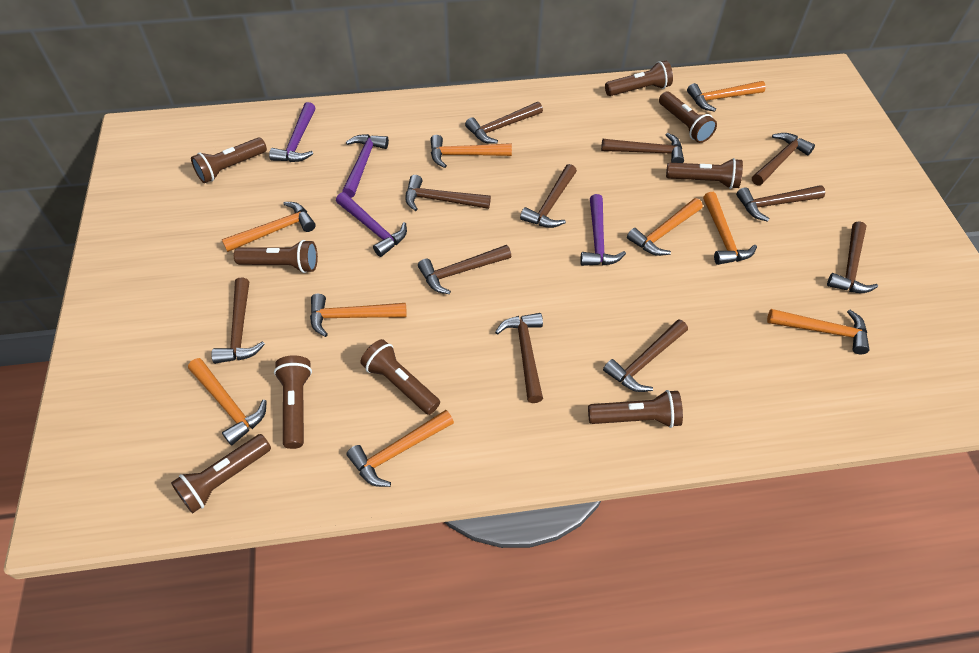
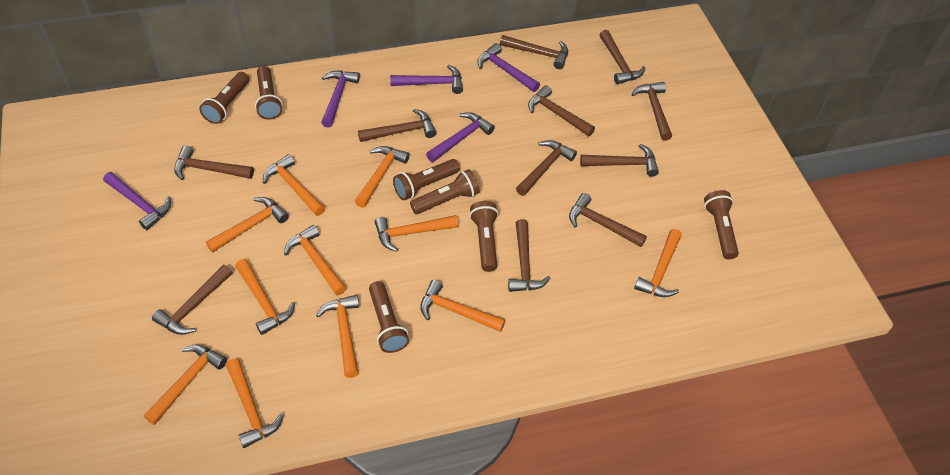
brown flashlight: 9 -> 7
orange hammer: 9 -> 11
purple hammer: 4 -> 5

